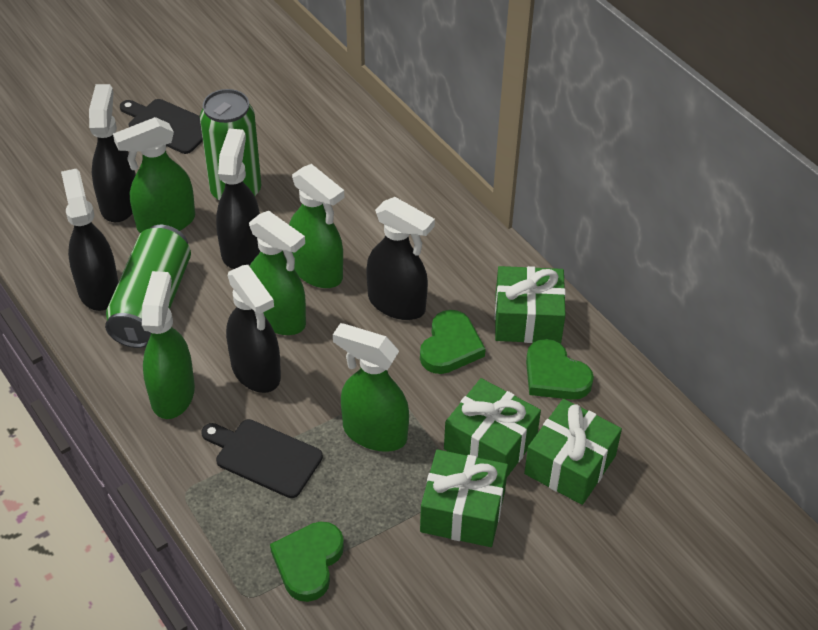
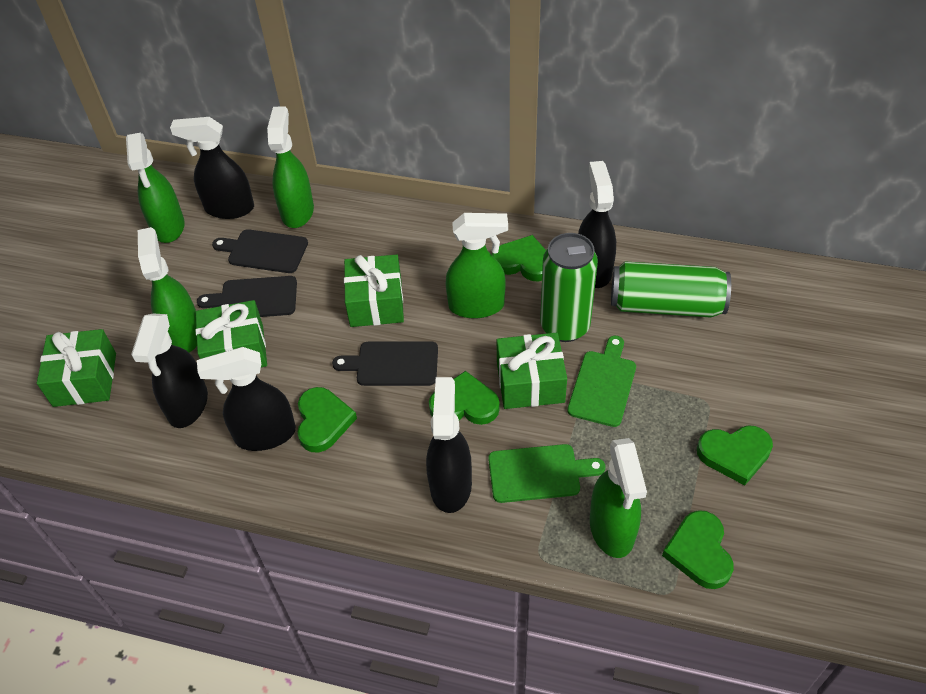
black cutting board: 2 -> 3
green cutting board: 0 -> 2
green heart: 3 -> 5

